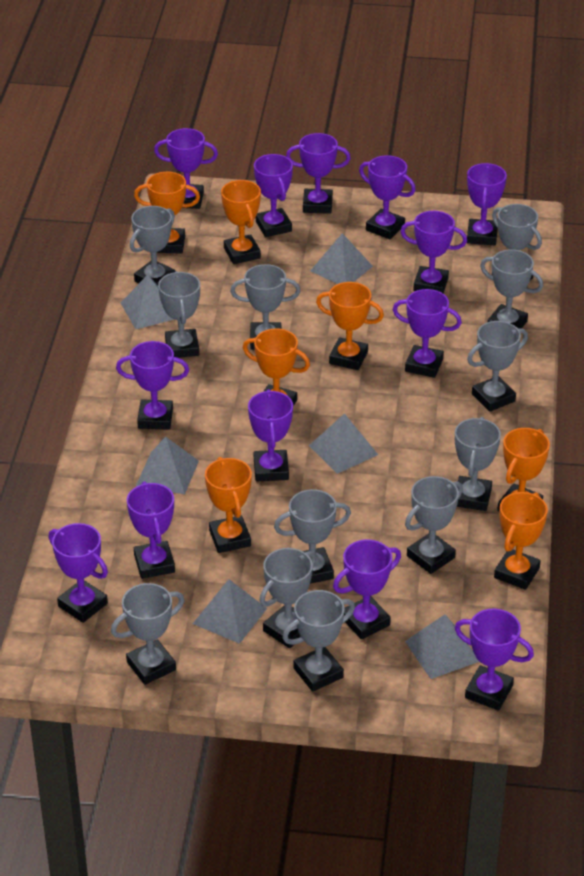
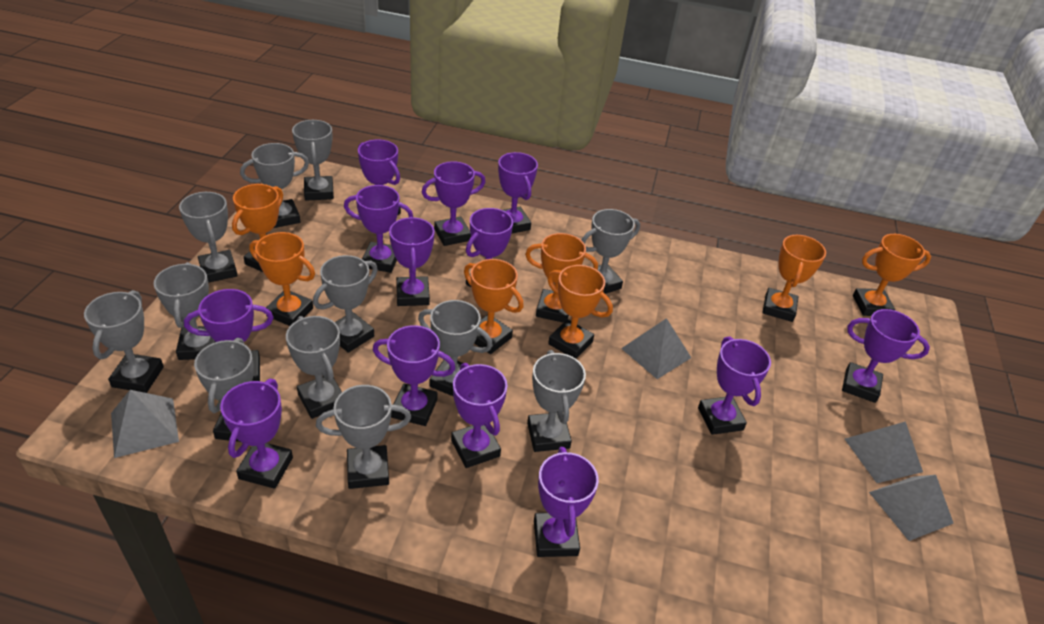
grey pyramid: 6 -> 4

